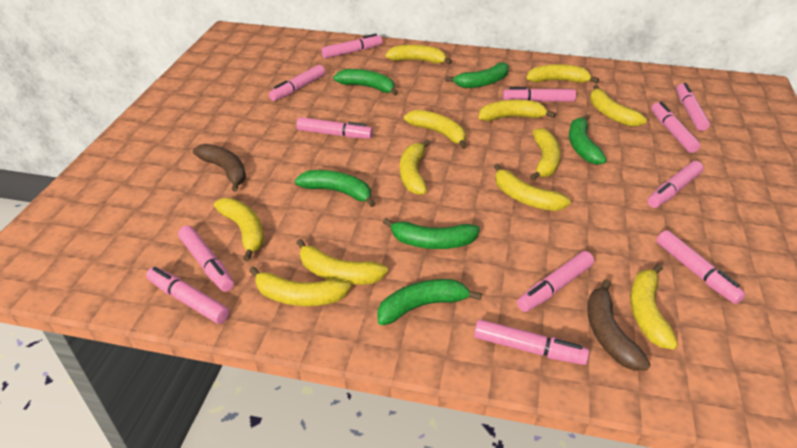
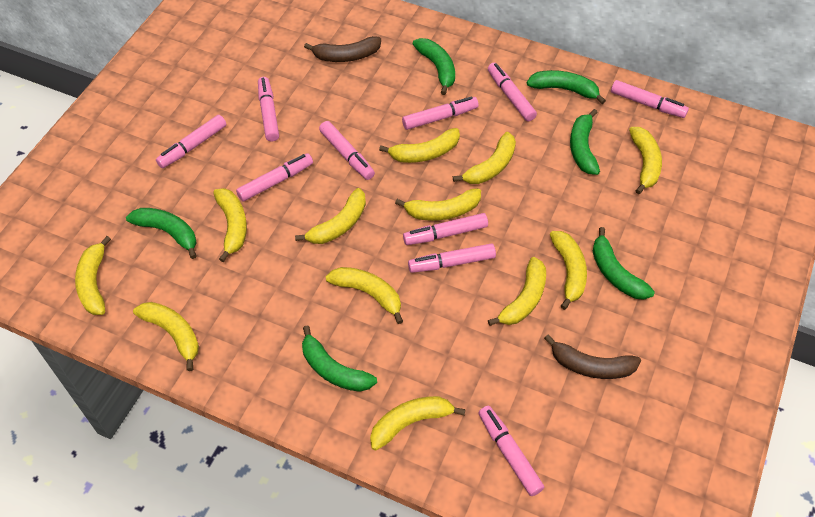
pink marker: 12 -> 10

